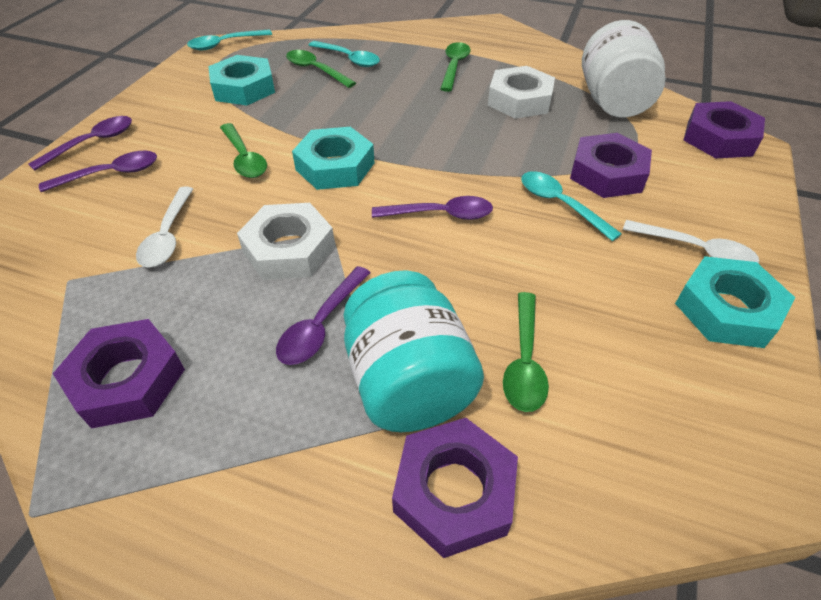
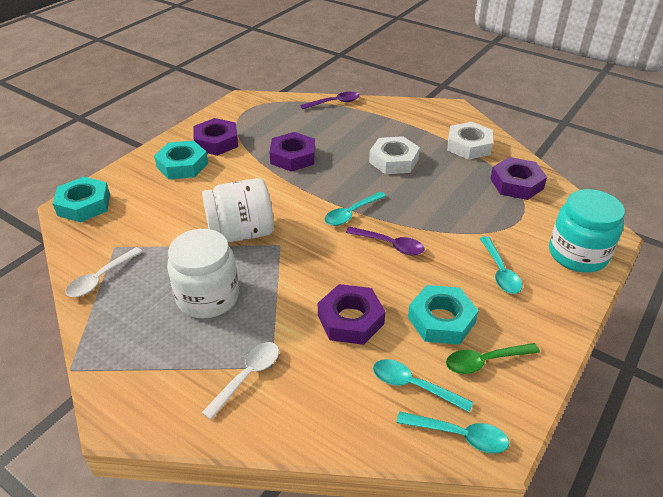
green spoon: 4 -> 1
purple spoon: 4 -> 2
turquoise spoon: 3 -> 4
white jar: 1 -> 2

